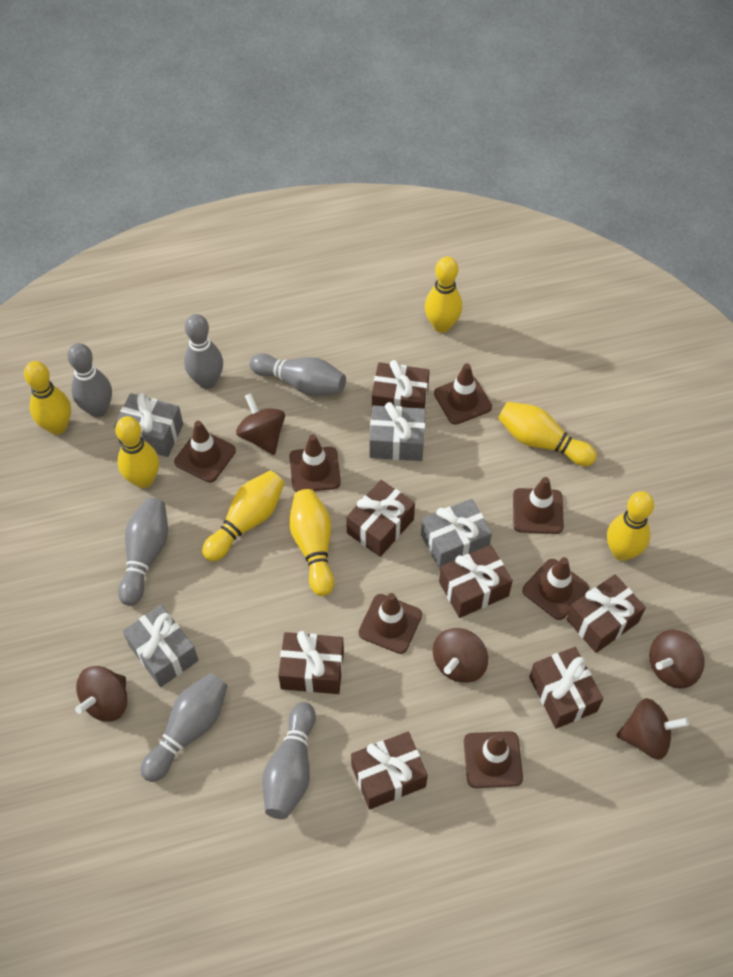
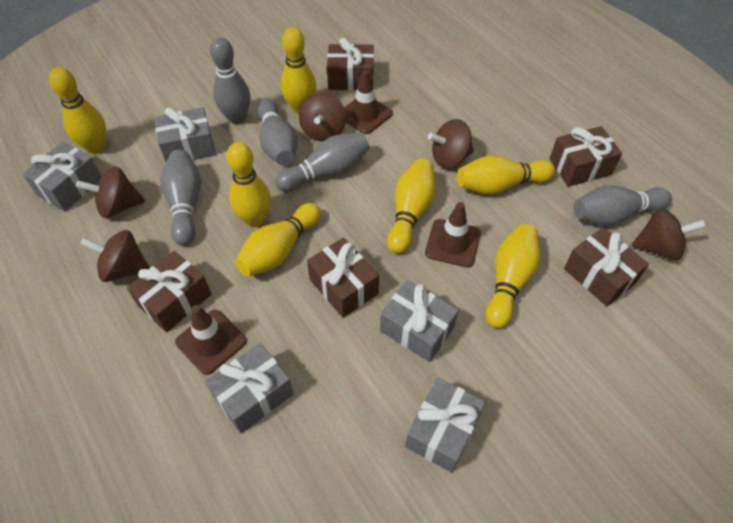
brown gift: 7 -> 5
brown traffic cone: 7 -> 3
grey bowling pin: 6 -> 5
grey gift: 4 -> 5

